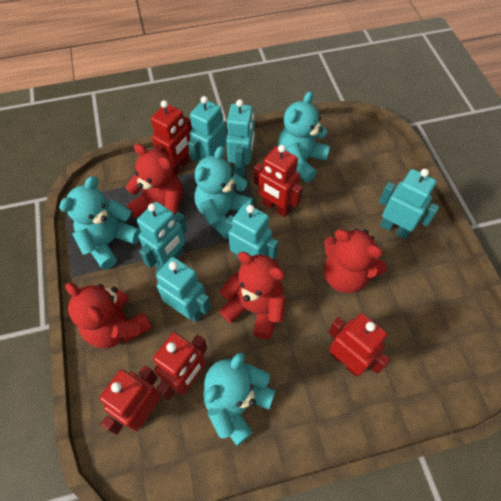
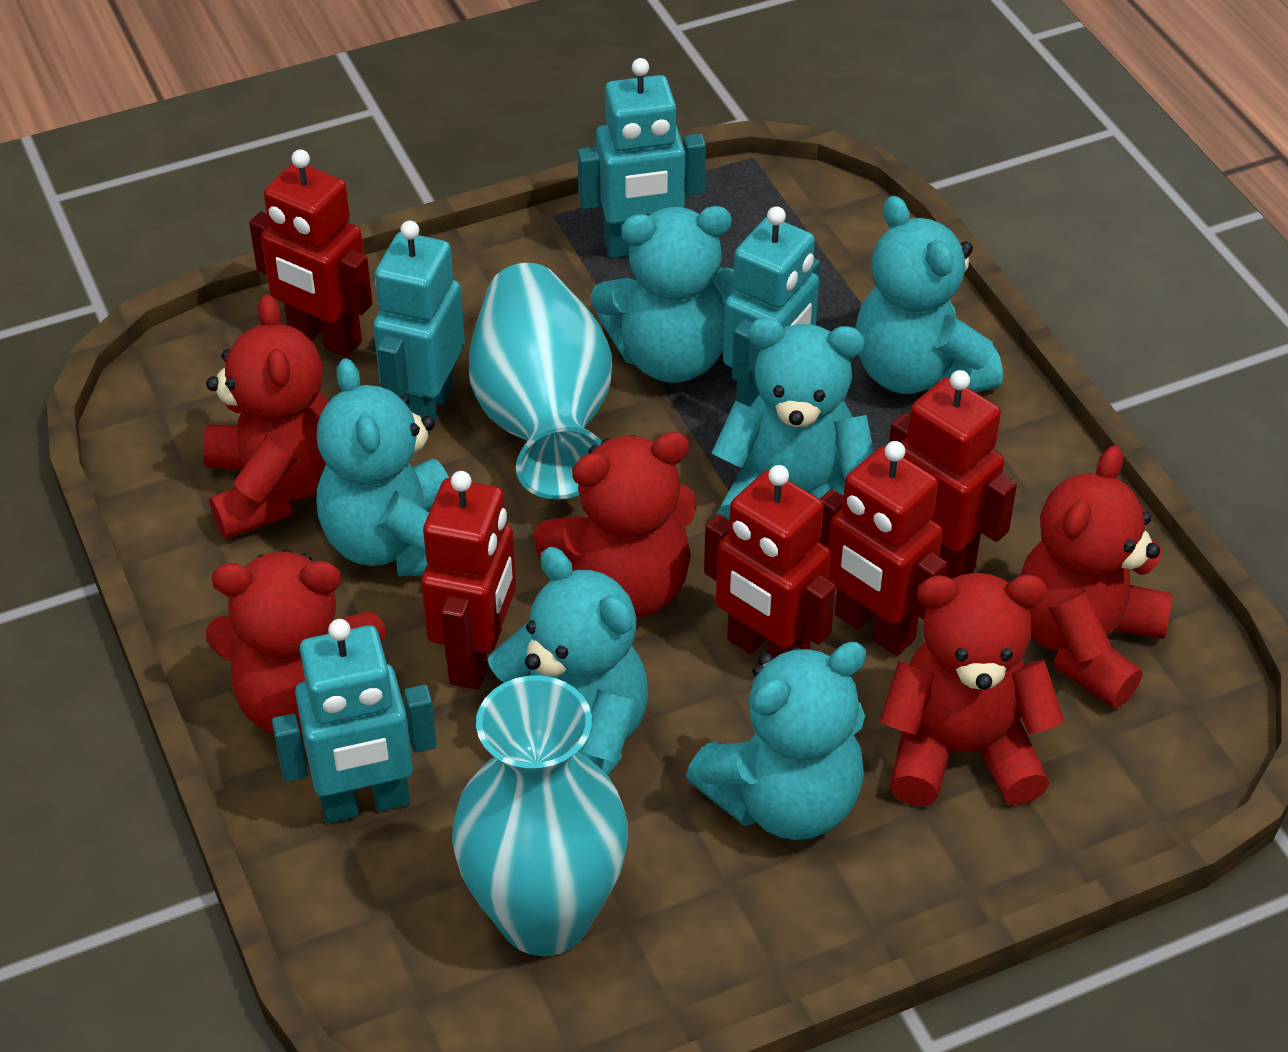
red teddy bear: 4 -> 5
turquoise robot: 6 -> 4
turquoise teddy bear: 4 -> 6
turquoise vase: 0 -> 2

